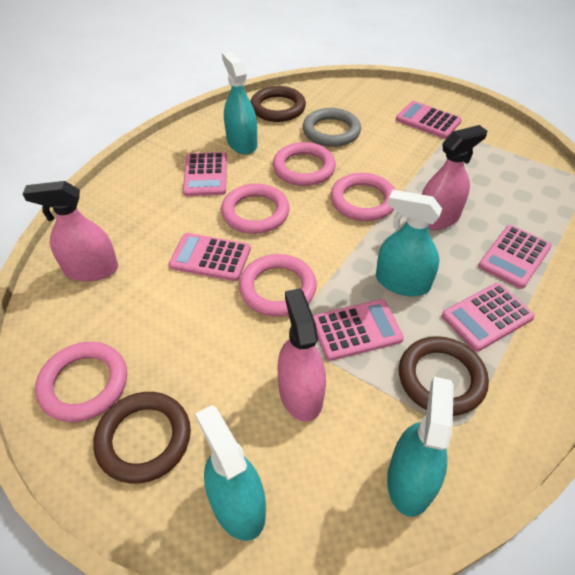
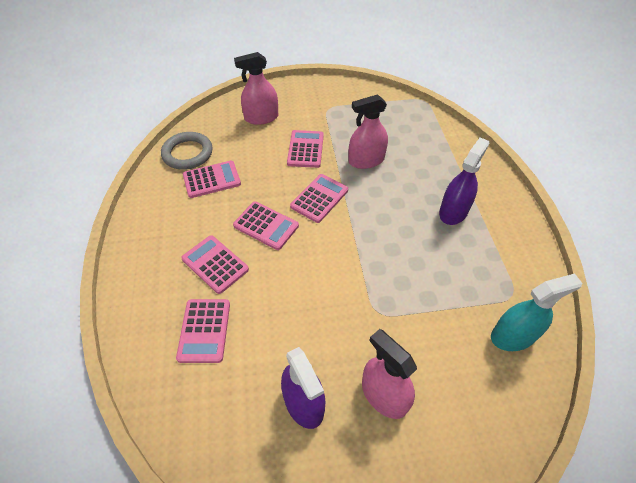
brown ring: 3 -> 0
pink ring: 5 -> 0
purple spray bottle: 0 -> 2
turquoise spray bottle: 4 -> 1

